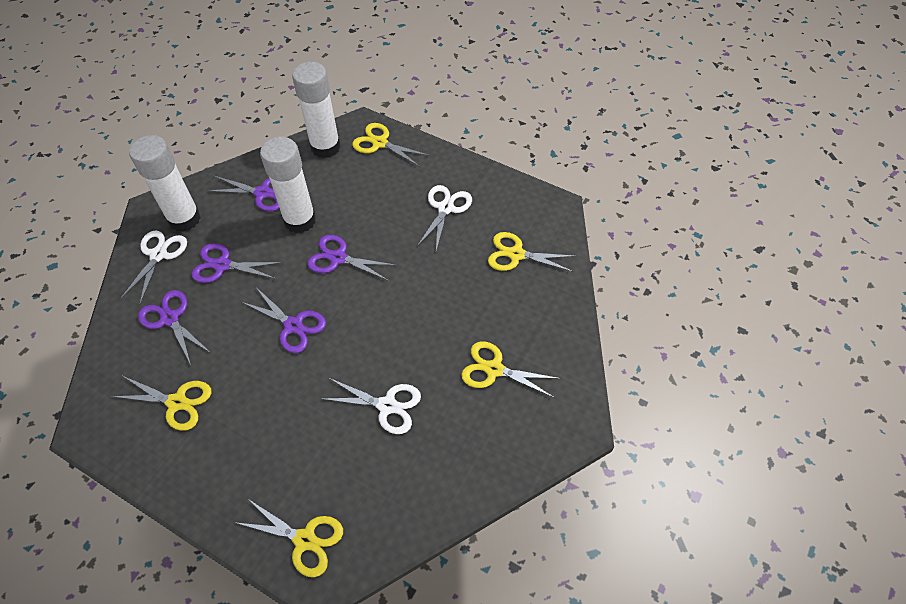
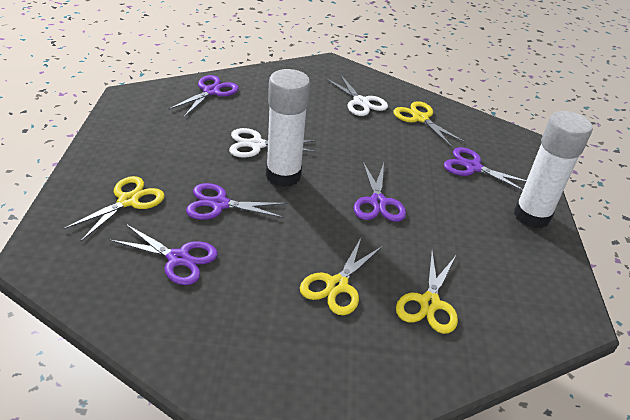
white glue stick: 3 -> 2
white scissors: 3 -> 2
yellow scissors: 5 -> 4

